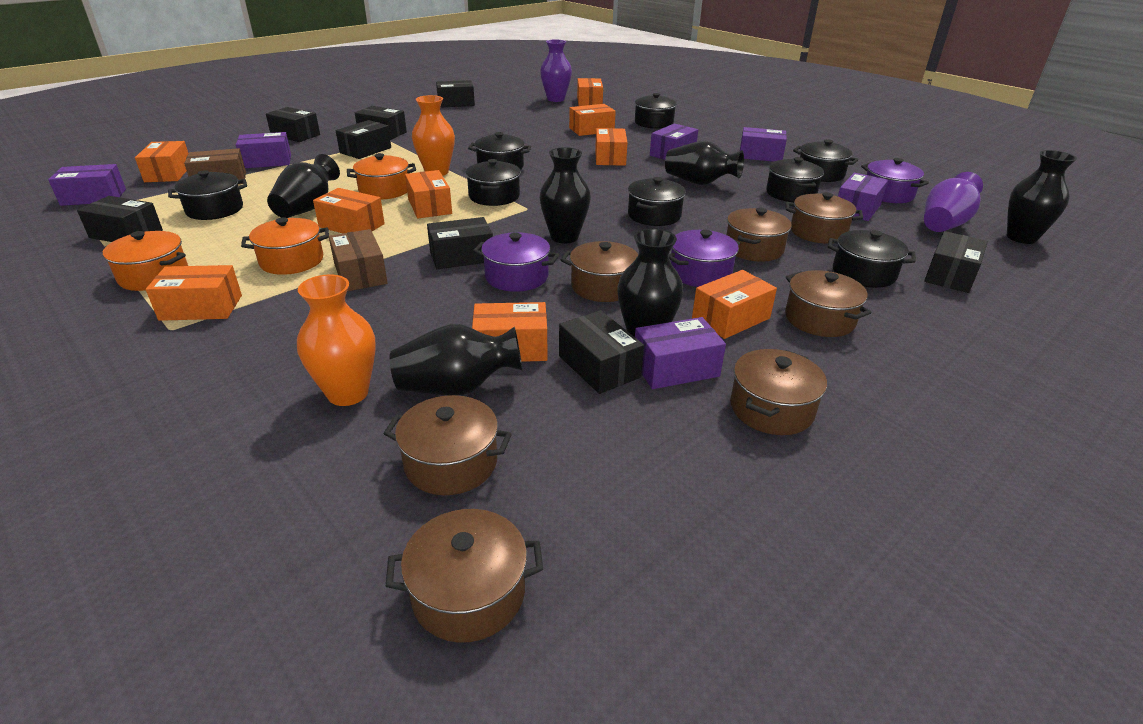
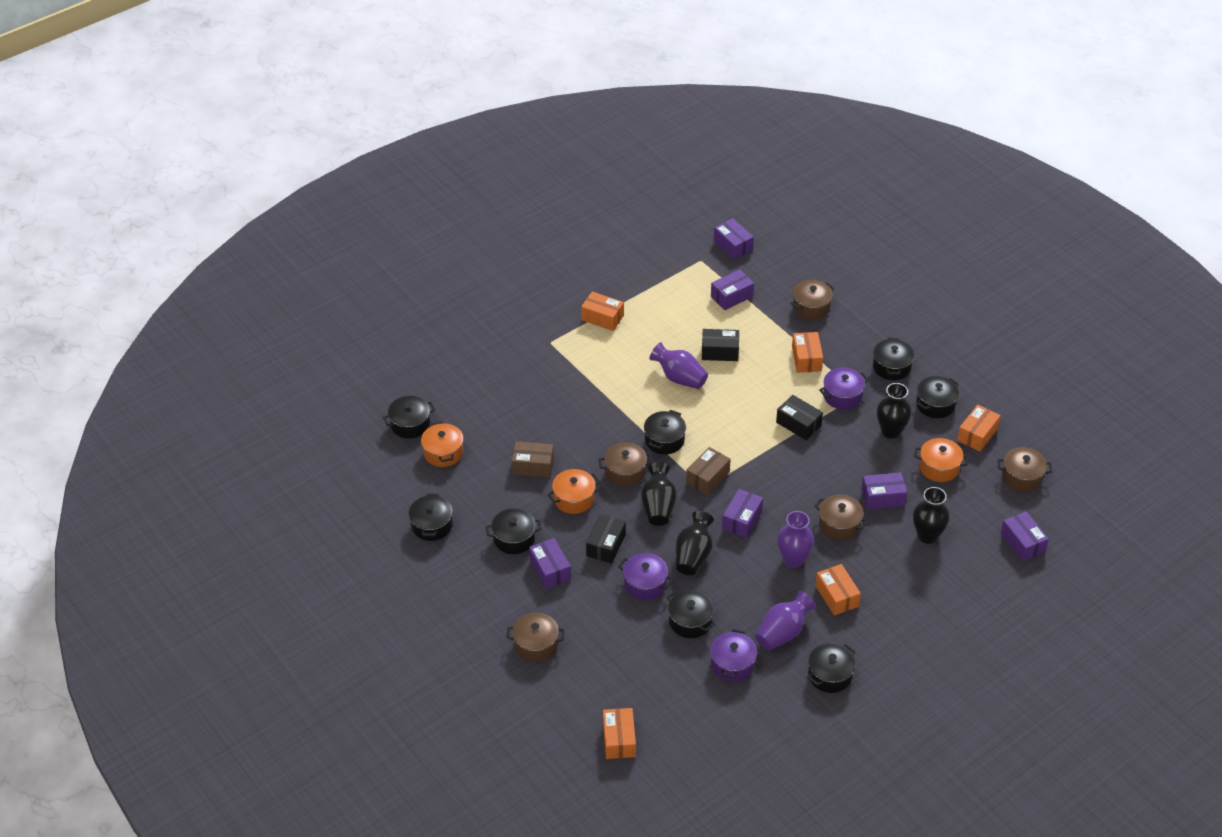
black box: 8 -> 3
black vase: 6 -> 4
brown pot: 7 -> 5
orange box: 9 -> 5
orange vase: 2 -> 0
purple vase: 2 -> 3

